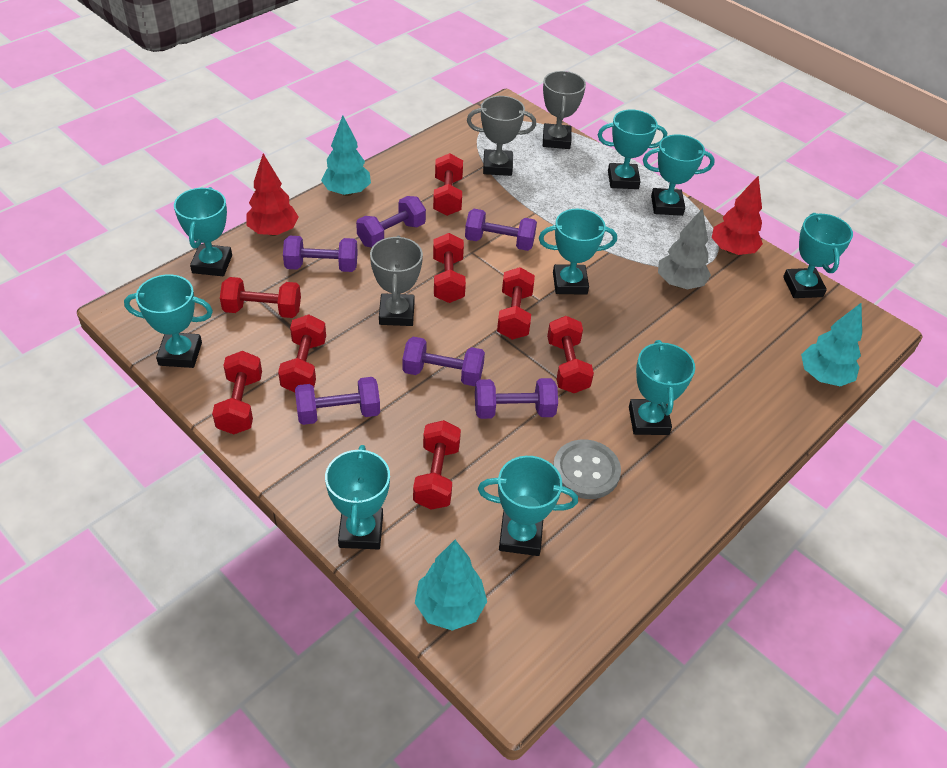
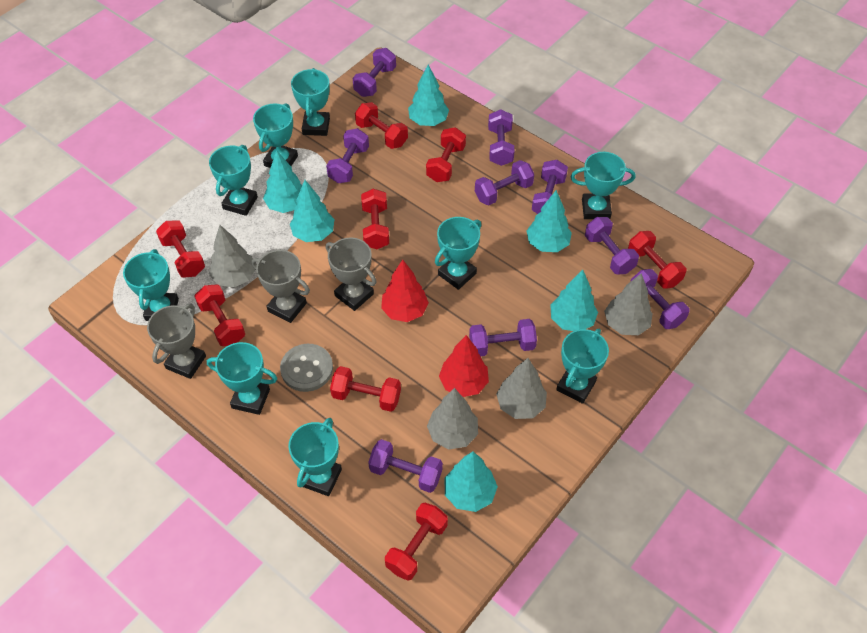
grey tree: 1 -> 4
purple dumbbell: 6 -> 9
turquoise tree: 3 -> 6

